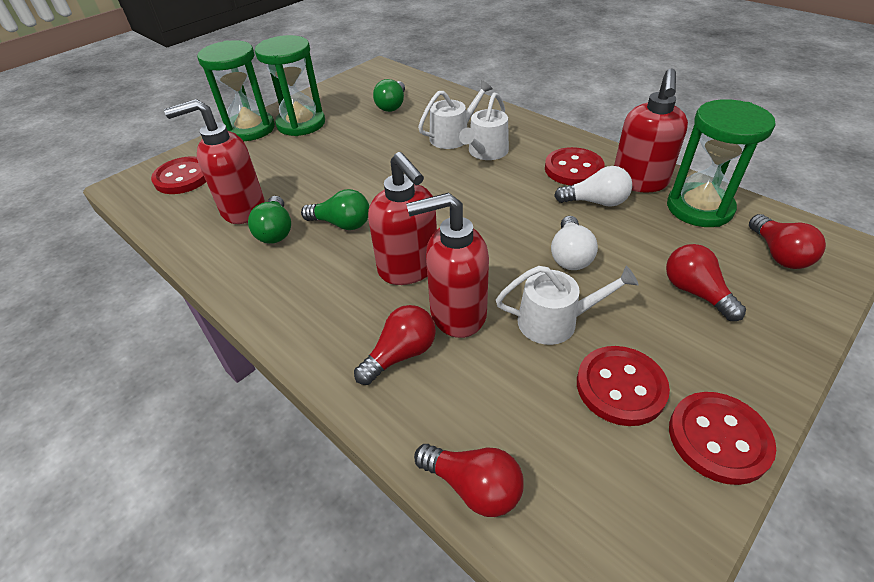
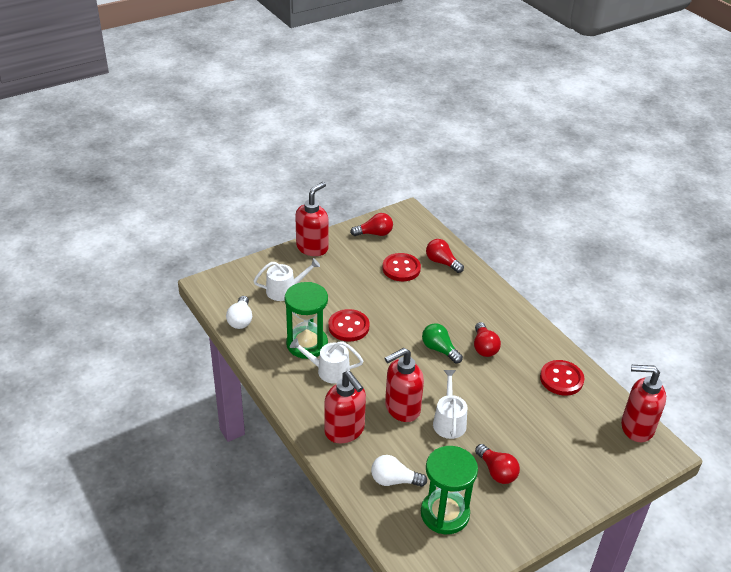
green hourglass: 3 -> 2
green light bulb: 3 -> 1
red button: 4 -> 3

